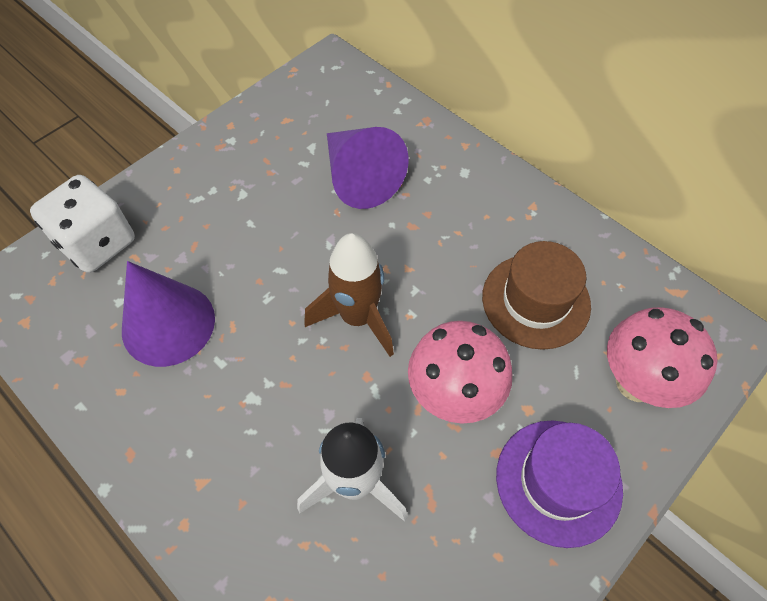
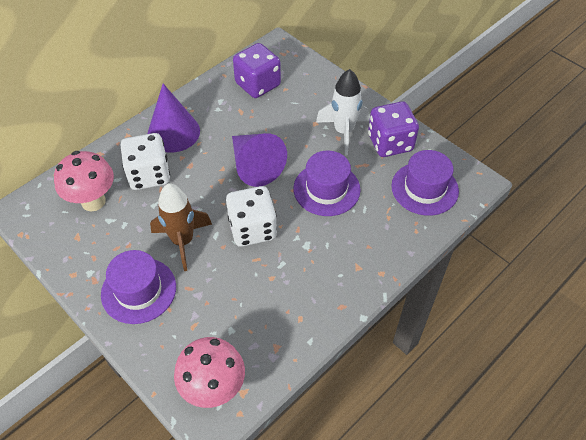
brown hat: 1 -> 0
purple dice: 0 -> 2
purple hat: 1 -> 3
white dice: 1 -> 2

